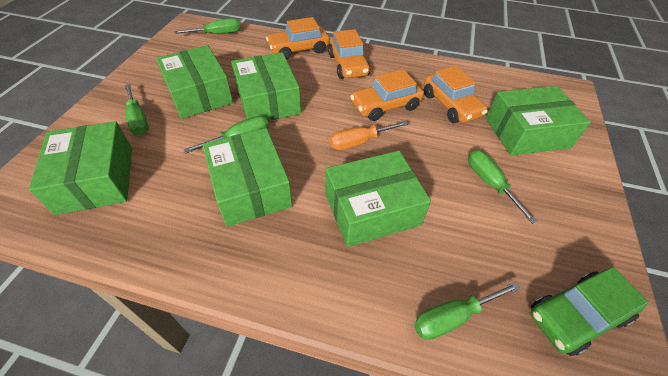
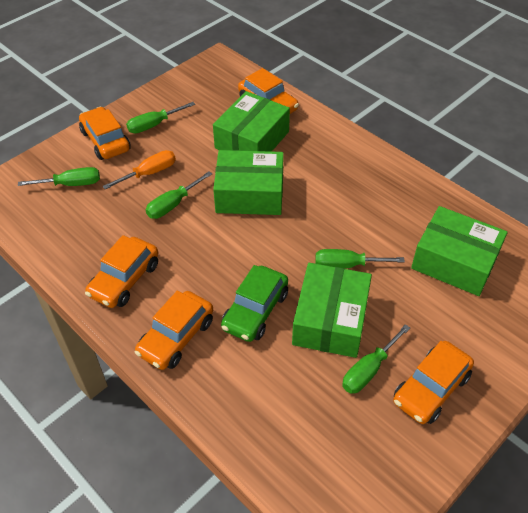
green box: 6 -> 4
orange car: 4 -> 5

